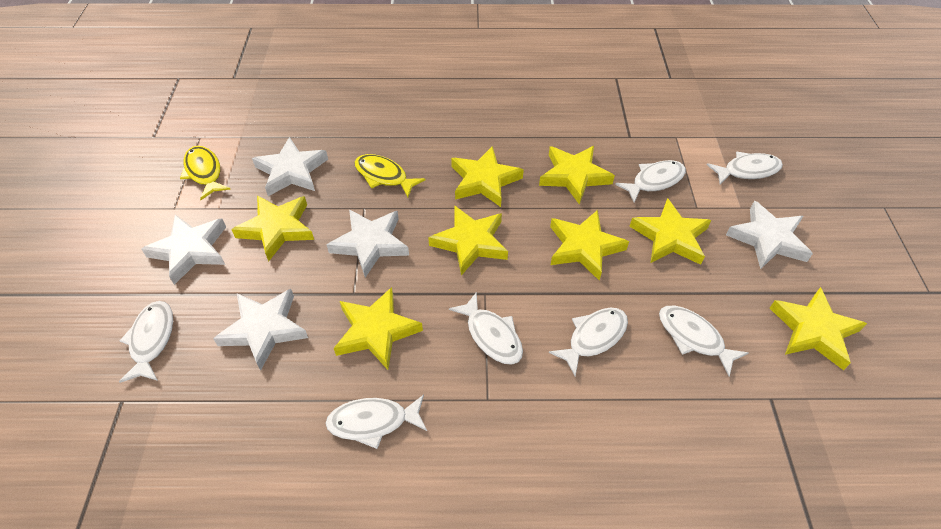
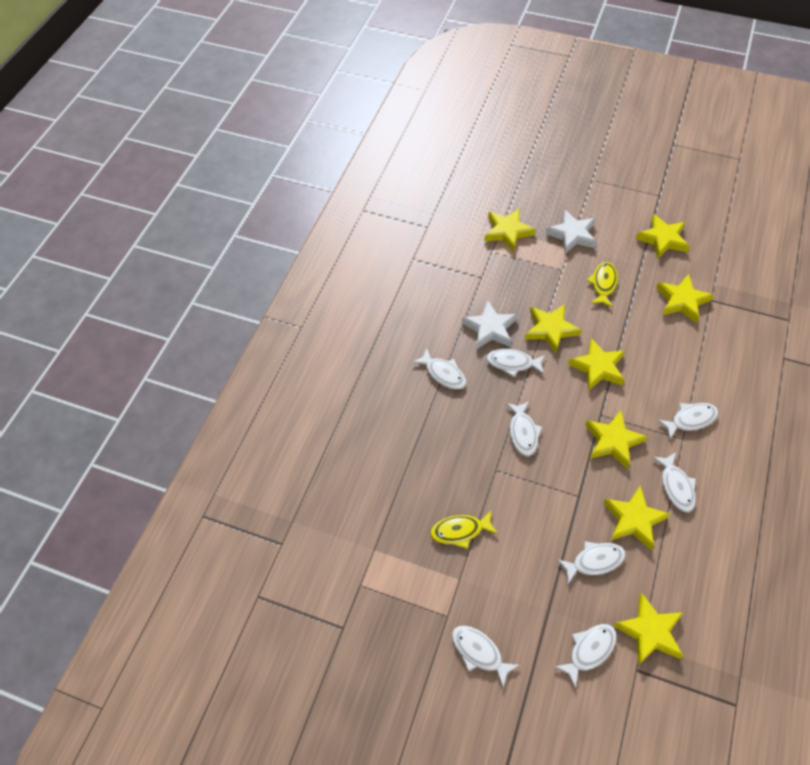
white fish: 7 -> 8
white star: 5 -> 2

